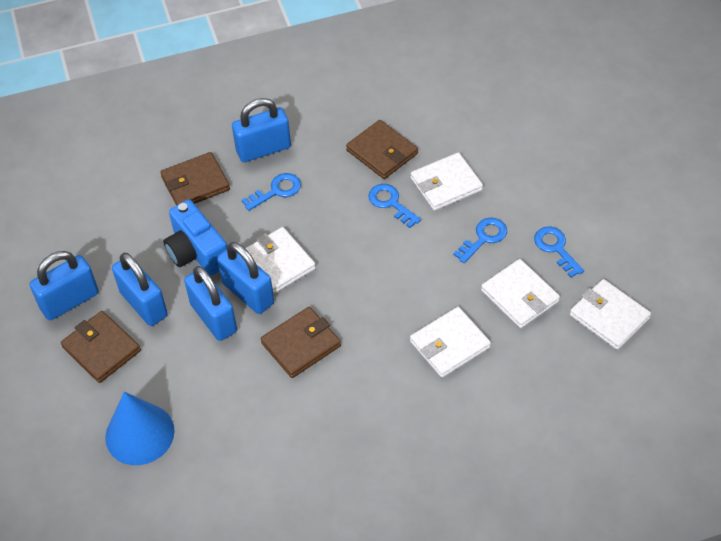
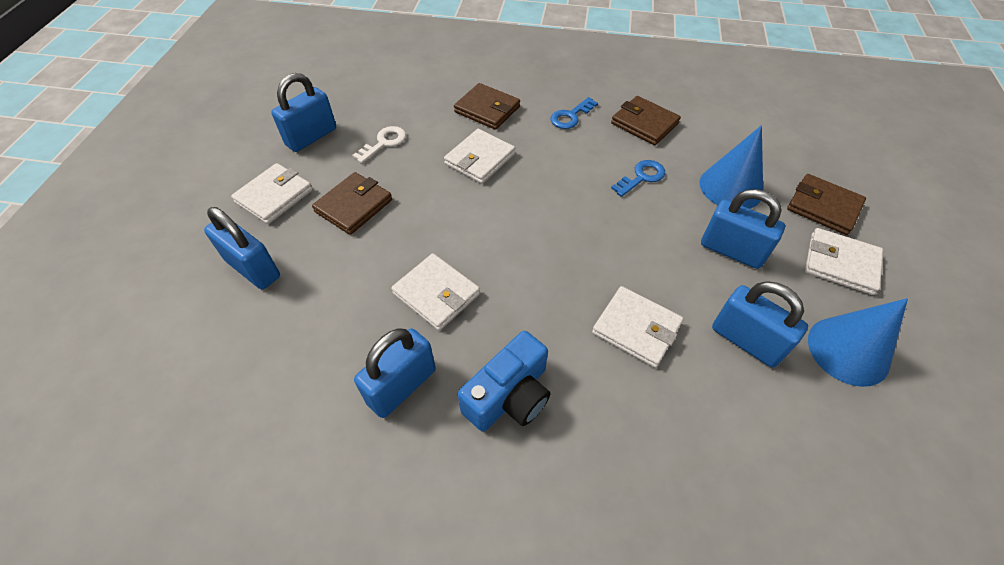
blue cone: 1 -> 2
blue key: 4 -> 2
white key: 0 -> 1

